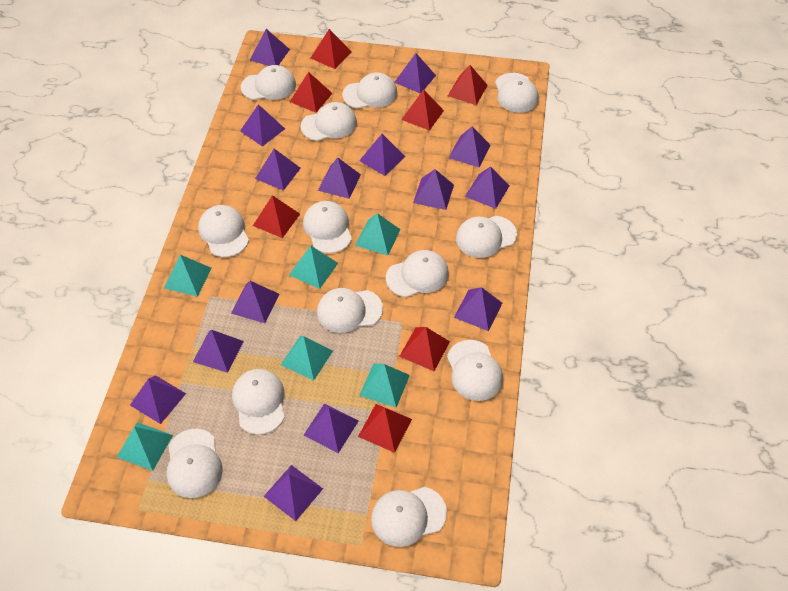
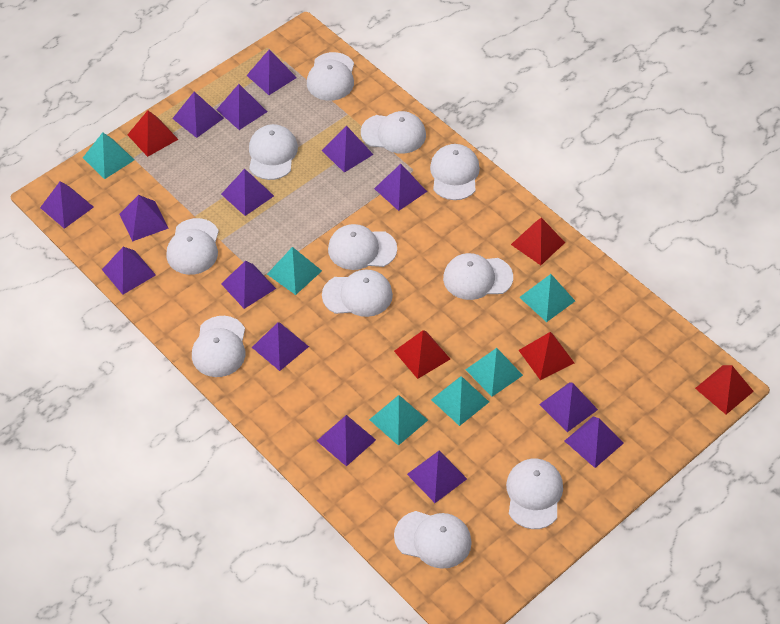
red pyramid: 7 -> 5
white cap: 13 -> 11

